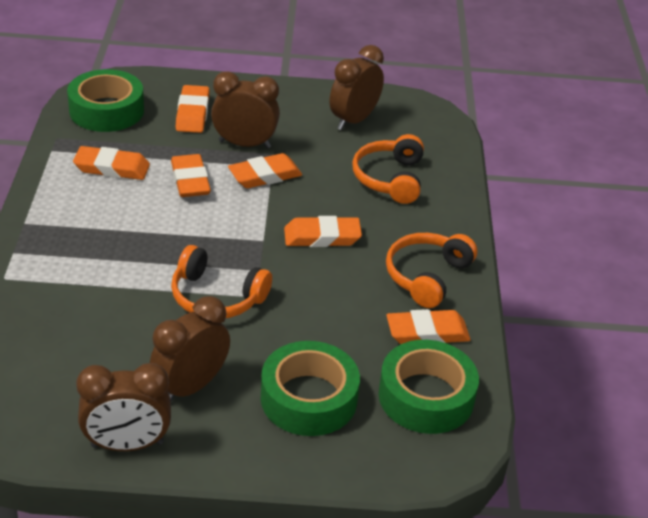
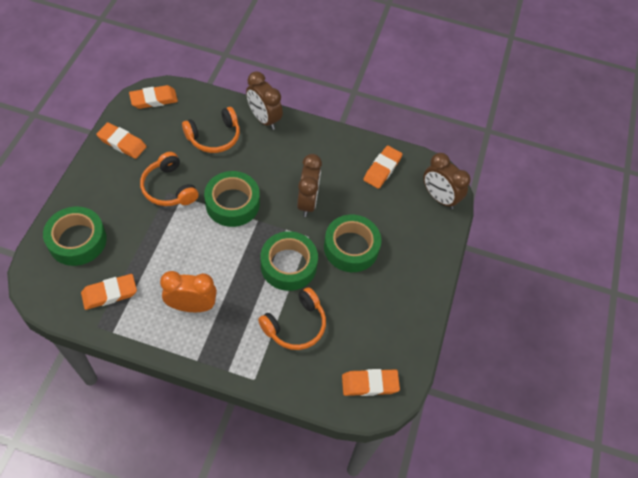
brown clock: 4 -> 3
green tape: 3 -> 4
orange clock: 0 -> 1
orange eraser: 6 -> 5

